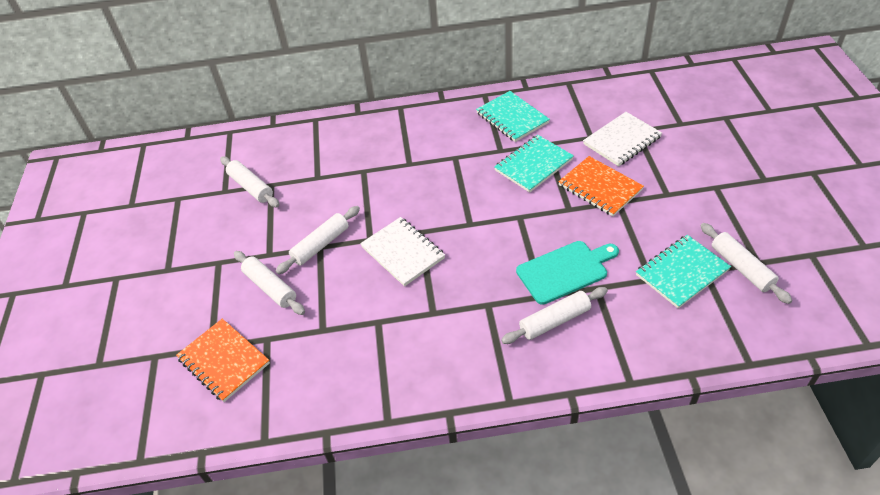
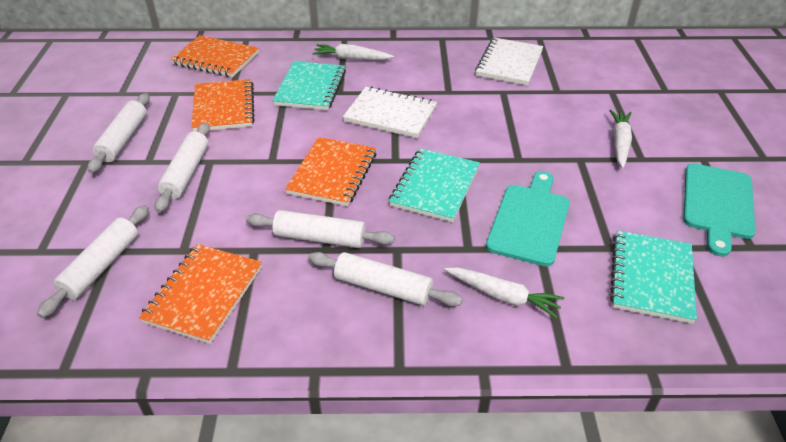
orange notebook: 2 -> 4
turquoise cutting board: 1 -> 2
white carrot: 0 -> 3

